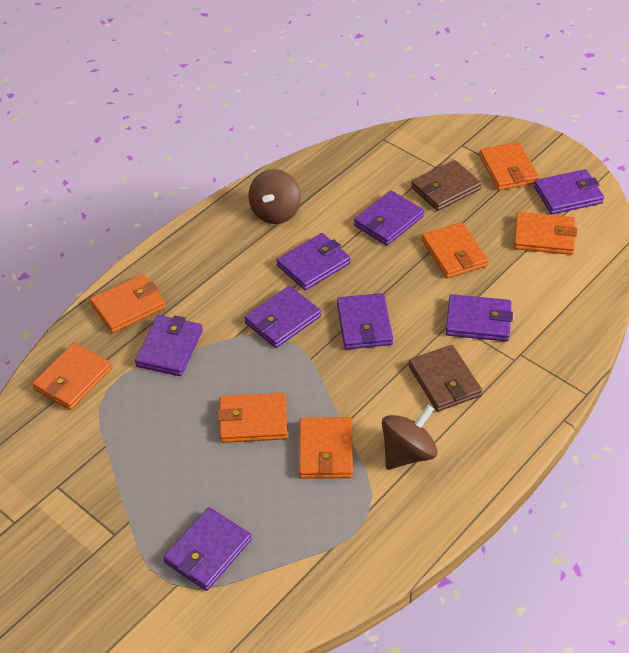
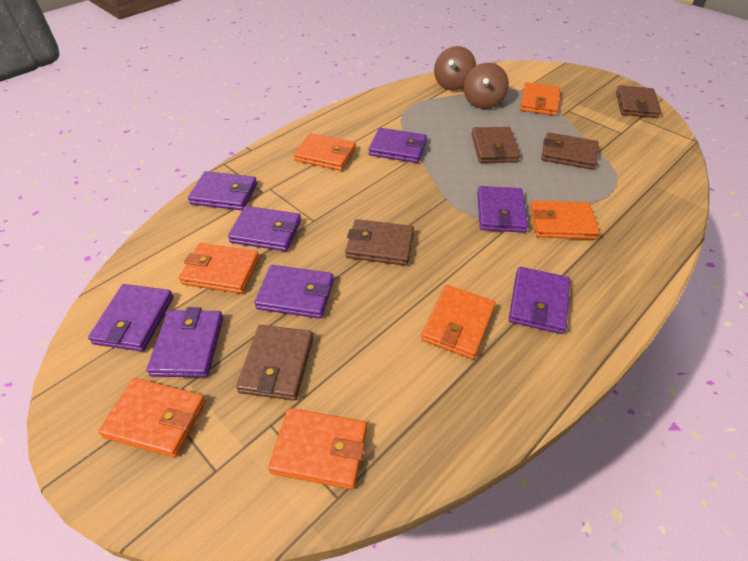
brown wallet: 2 -> 5

